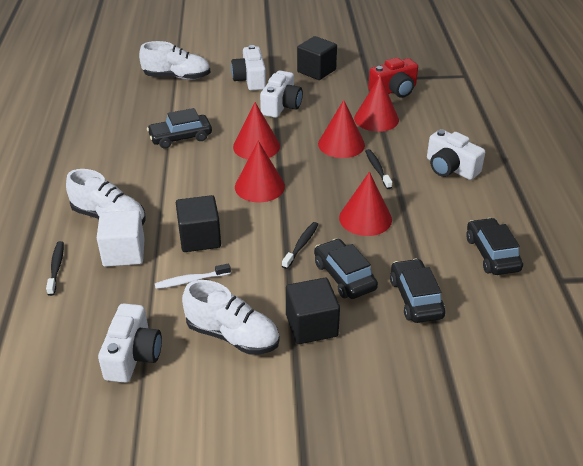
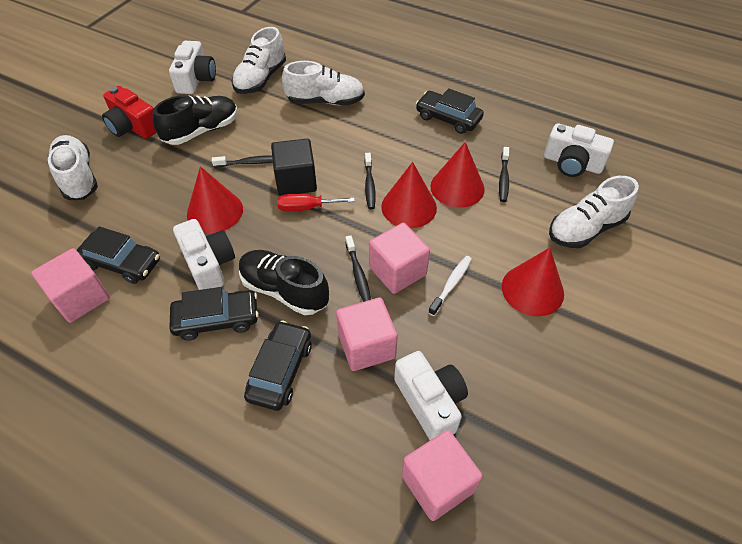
black cube: 3 -> 1
black shoe: 0 -> 2
black toothbrush: 3 -> 4
pink cube: 0 -> 4
red cone: 5 -> 4
red screwdriver: 0 -> 1
white cube: 1 -> 0
white shoe: 3 -> 4

